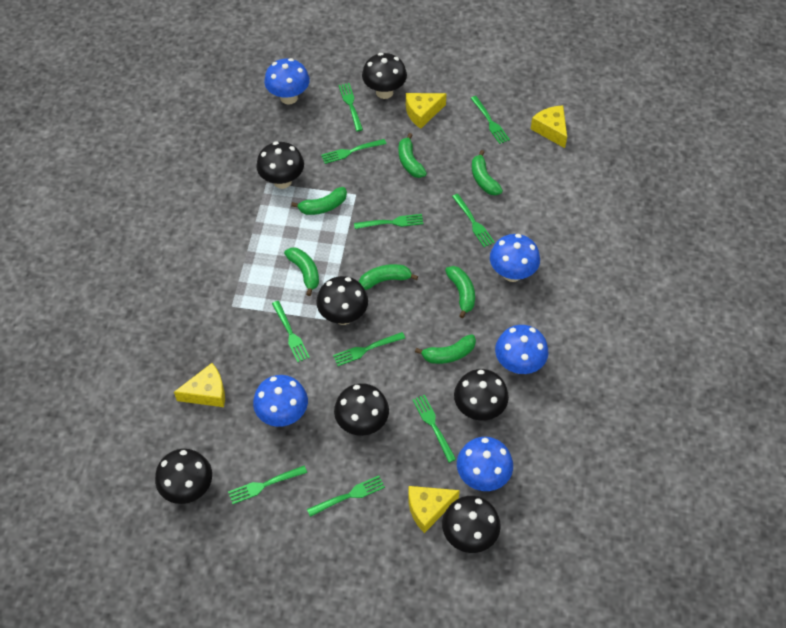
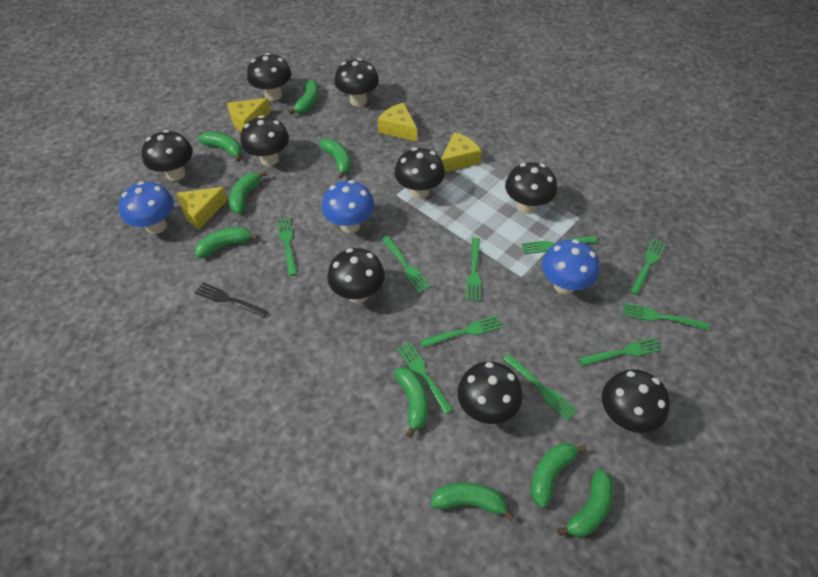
black fork: 0 -> 1
black mushroom: 7 -> 9
blue mushroom: 5 -> 3
green banana: 7 -> 9

